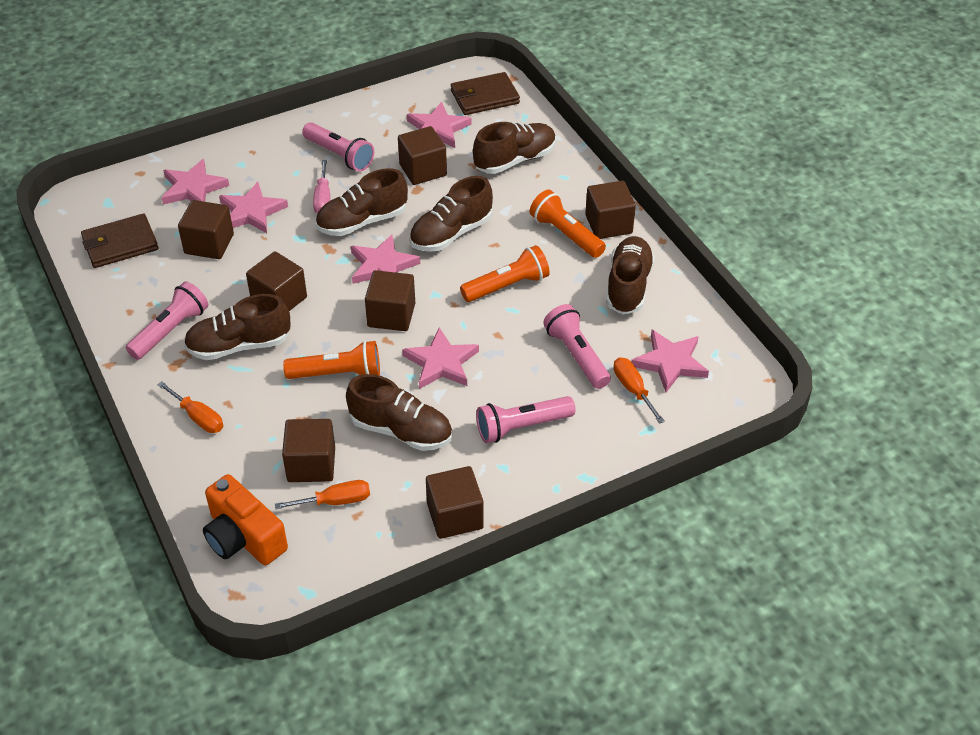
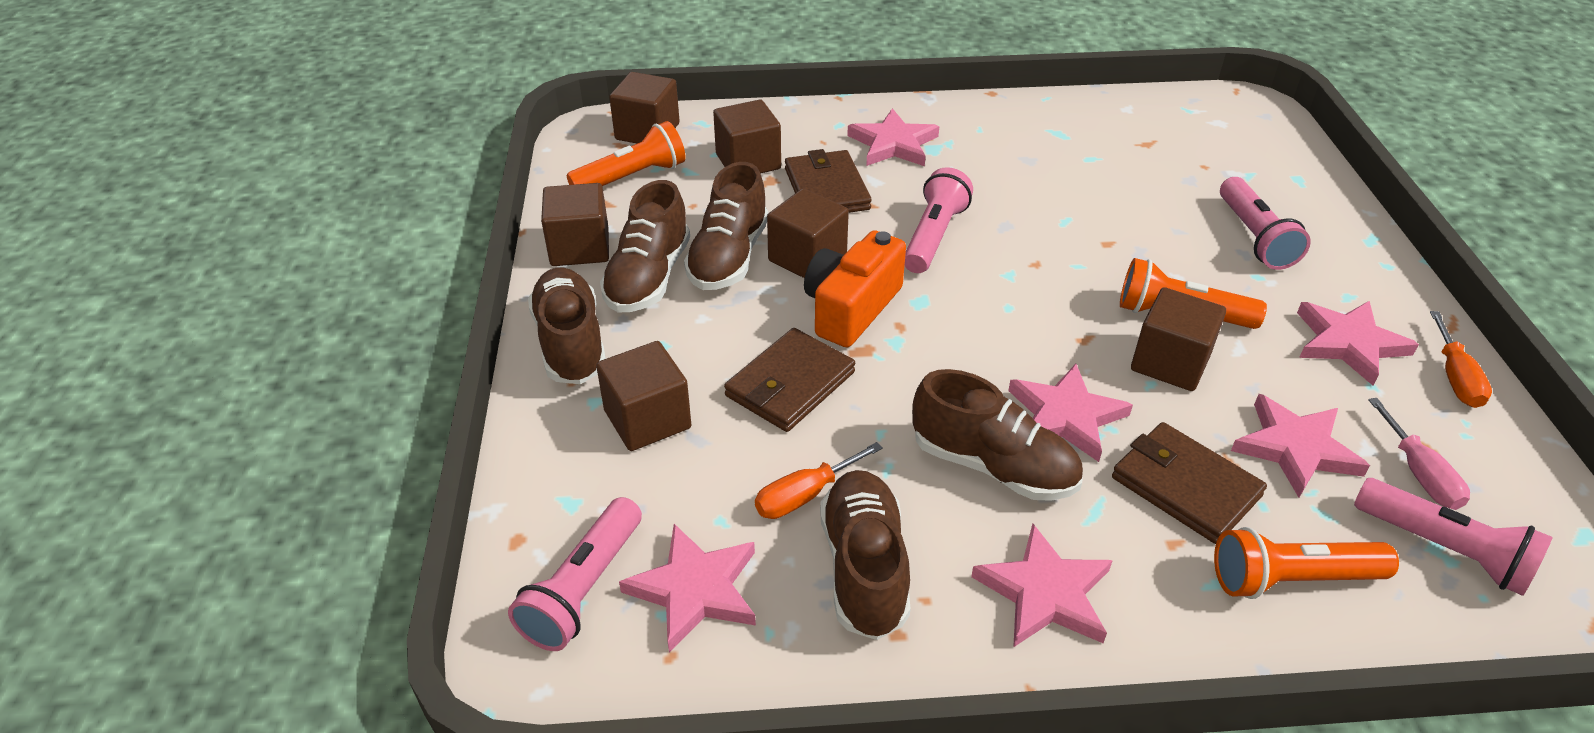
brown cube: 7 -> 6
brown shoe: 6 -> 5
brown wallet: 2 -> 3
orange screwdriver: 3 -> 2

